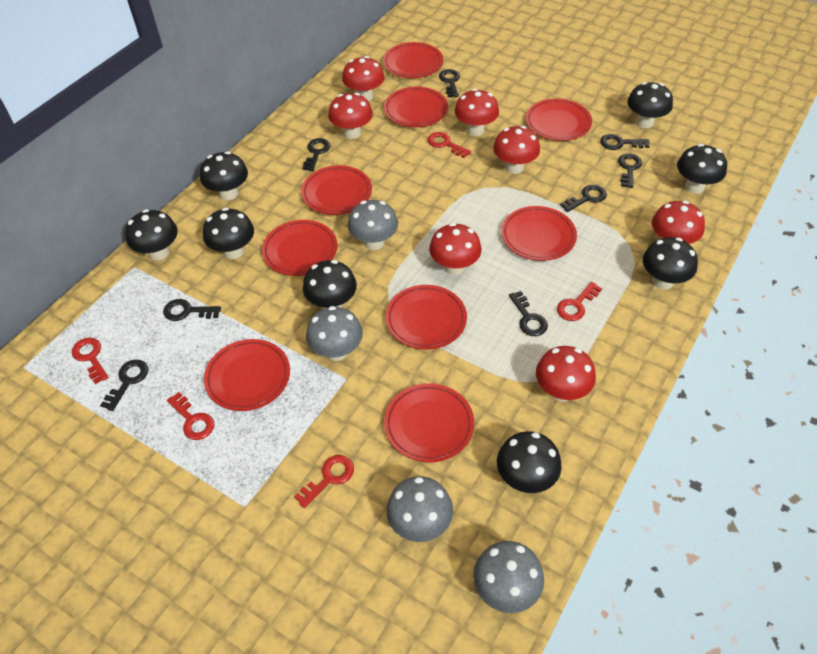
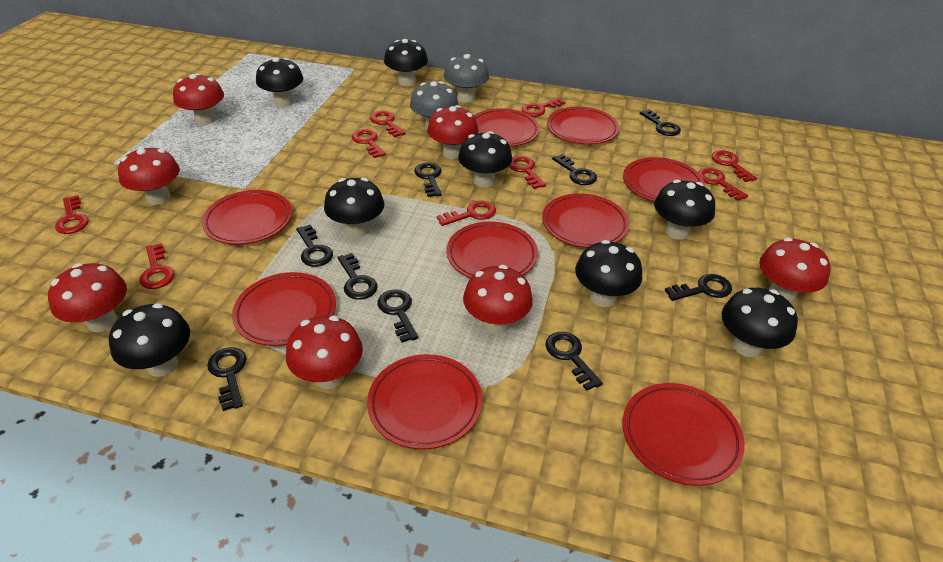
black key: 8 -> 9
grey mushroom: 4 -> 2
red key: 5 -> 9

